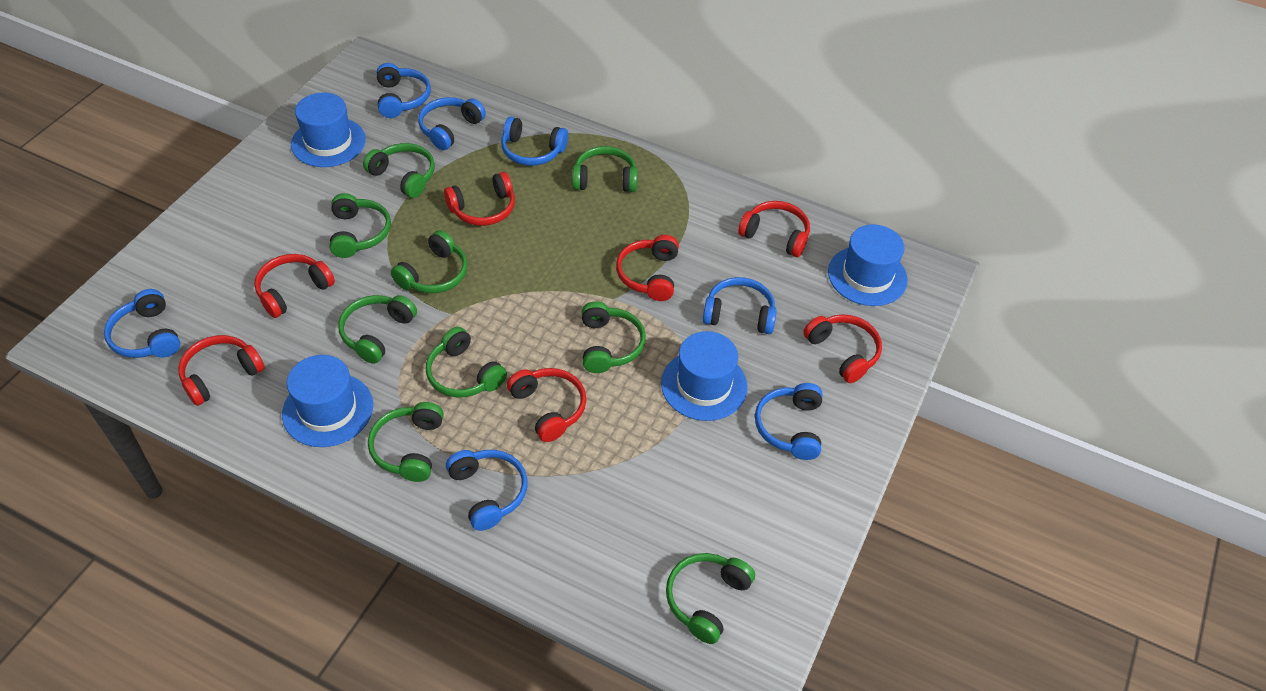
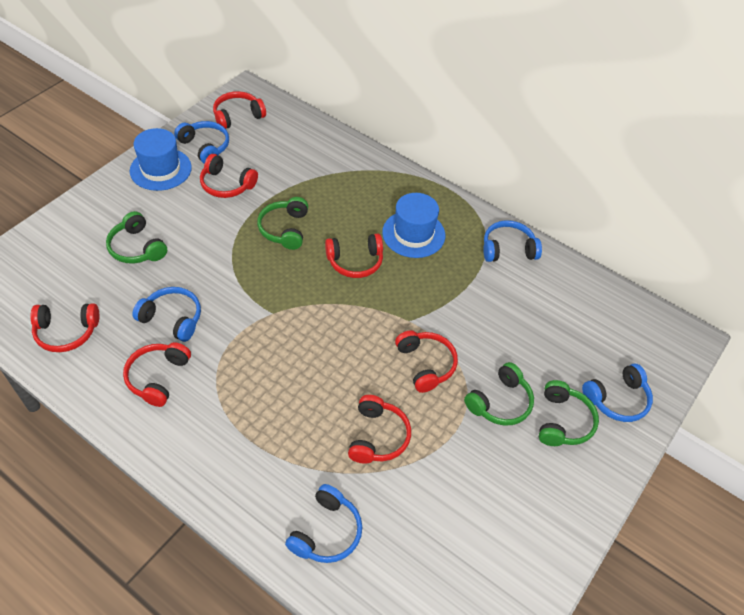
blue hat: 4 -> 2
blue headphones: 7 -> 5
green headphones: 9 -> 4

